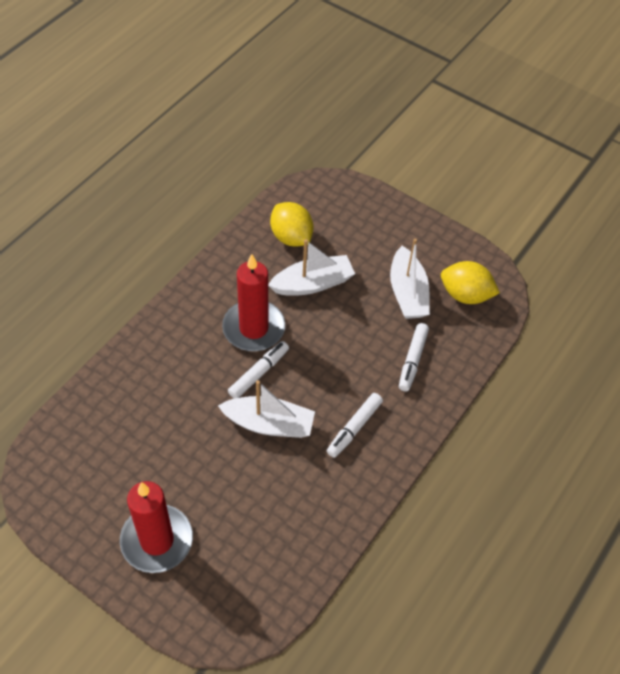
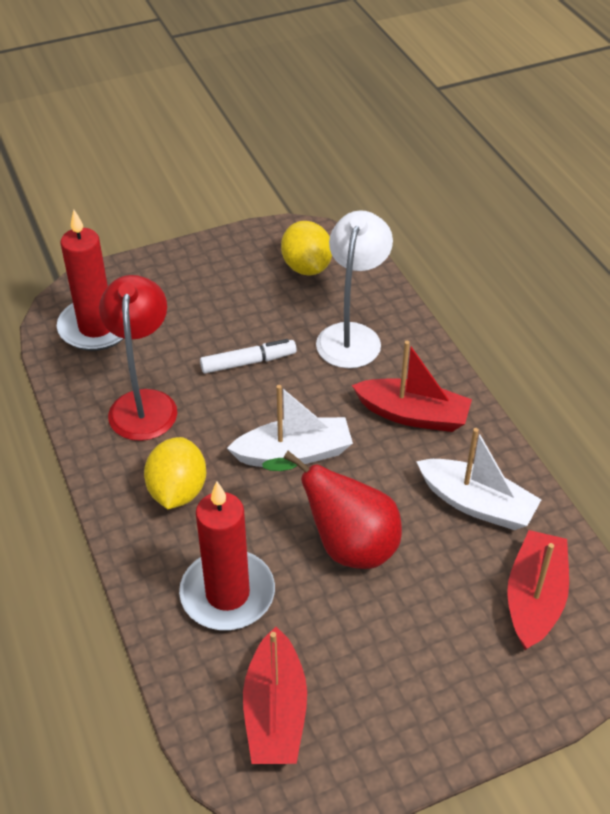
red boat: 0 -> 3
red lamp: 0 -> 1
red pear: 0 -> 1
white boat: 3 -> 2
white lamp: 0 -> 1
white marker: 3 -> 1

